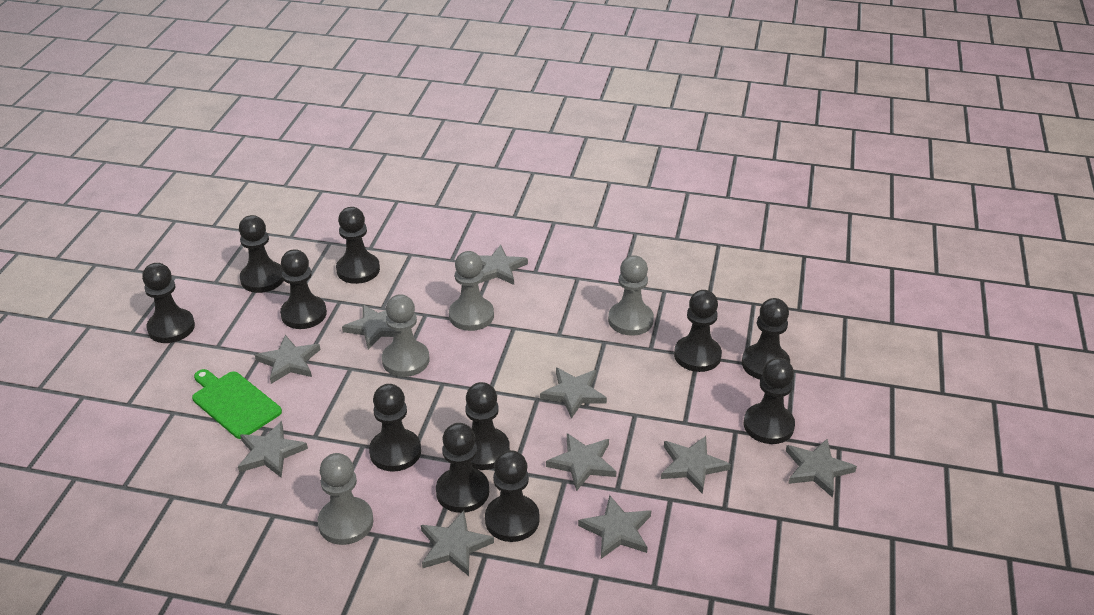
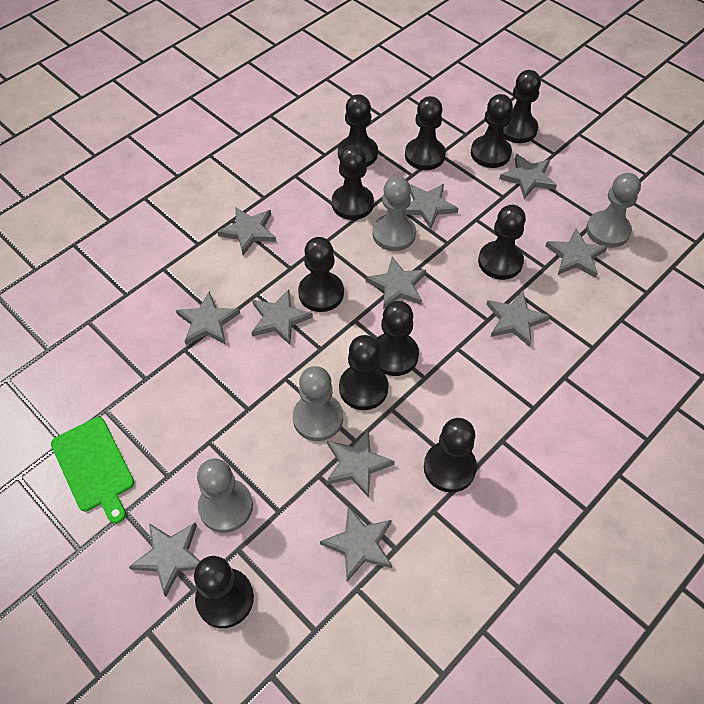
grey star: 10 -> 11

